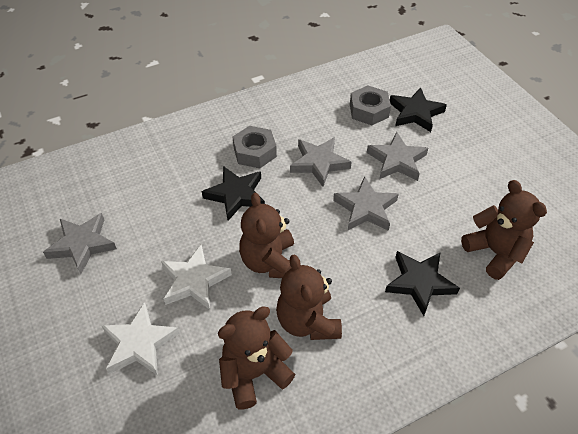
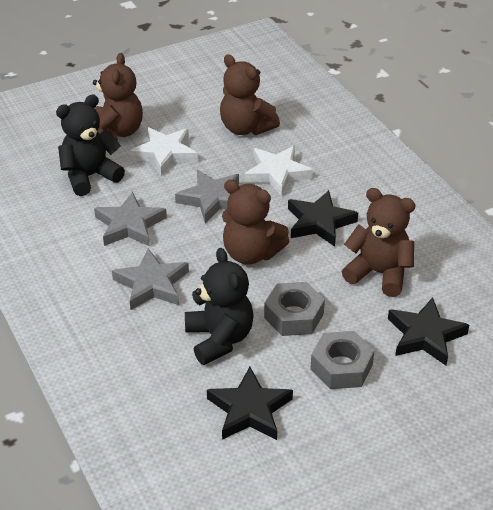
black teddy bear: 0 -> 2
grey star: 4 -> 3

